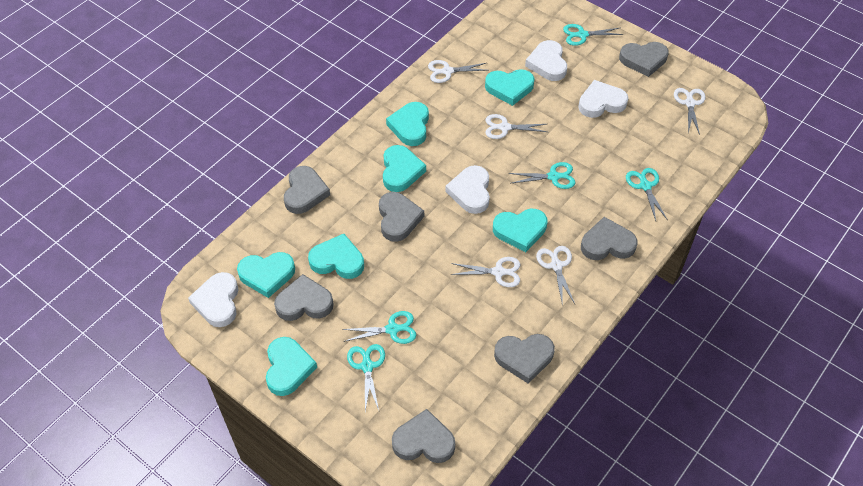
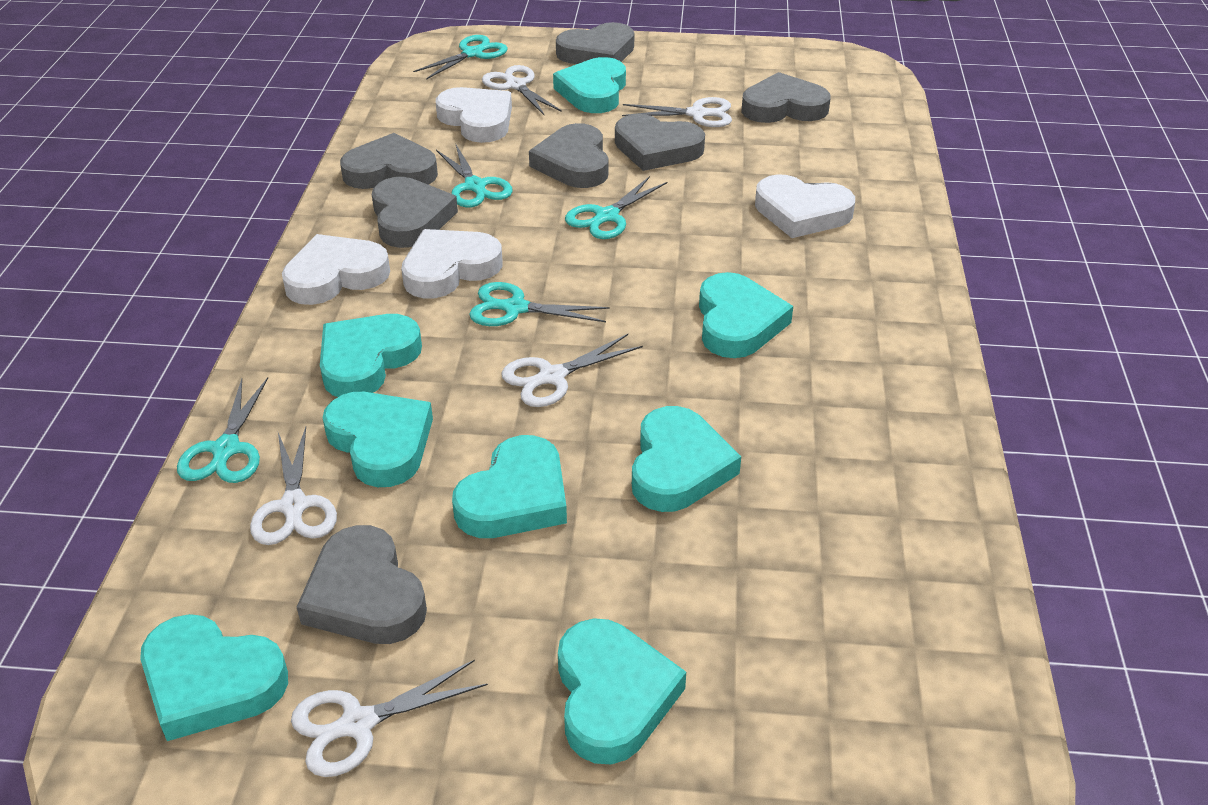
turquoise heart: 7 -> 8

